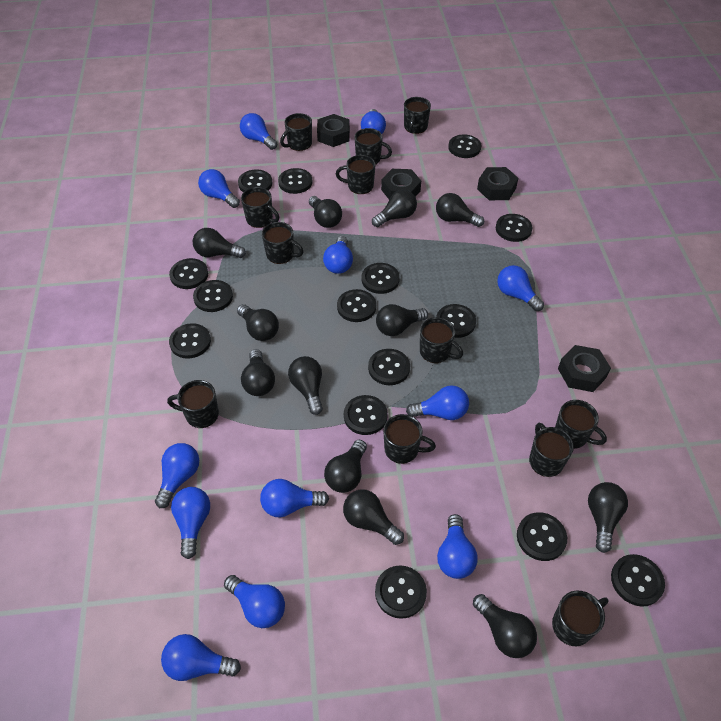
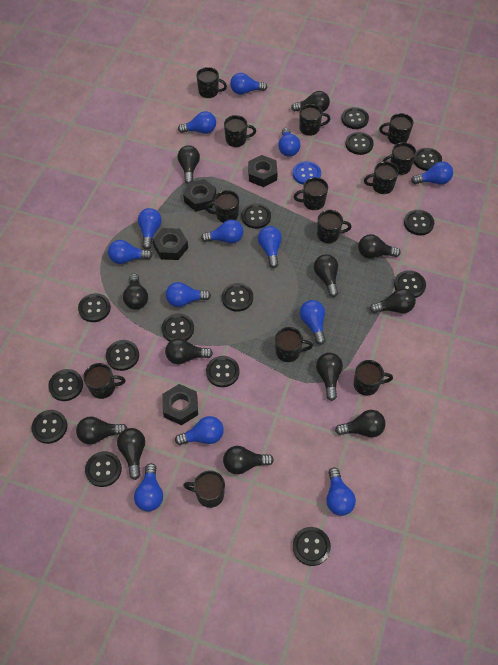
black mug: 12 -> 13
blue button: 0 -> 1
blue light bulb: 12 -> 13

